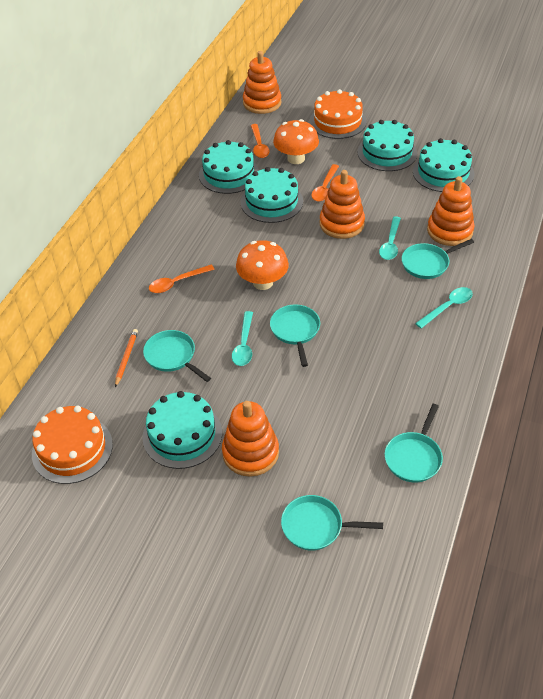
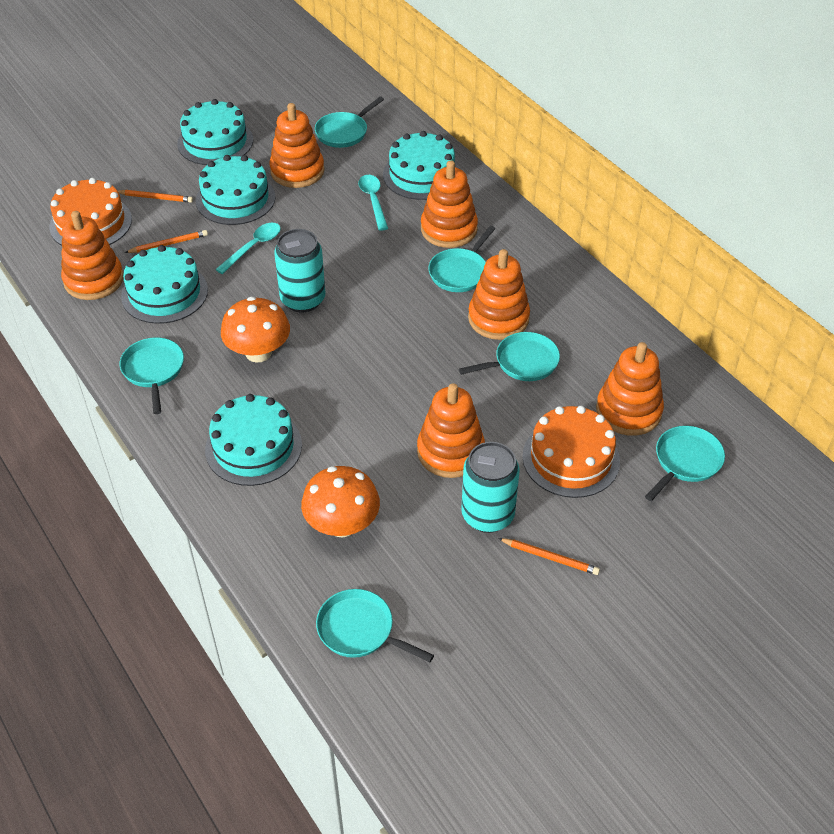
orange pencil: 1 -> 3
orange spoon: 3 -> 0
orange stacking toy: 4 -> 6
turquoise can: 0 -> 2
turquoise pan: 5 -> 6
turquoise spoon: 3 -> 2

